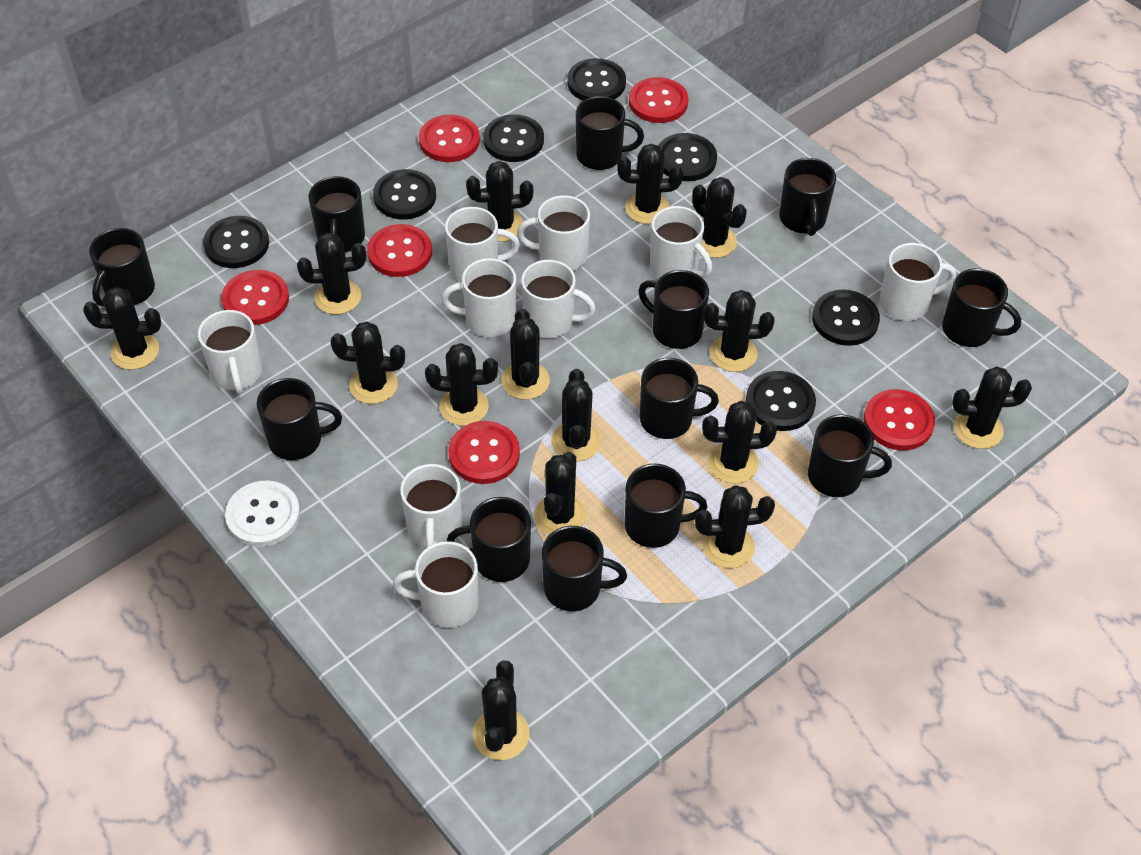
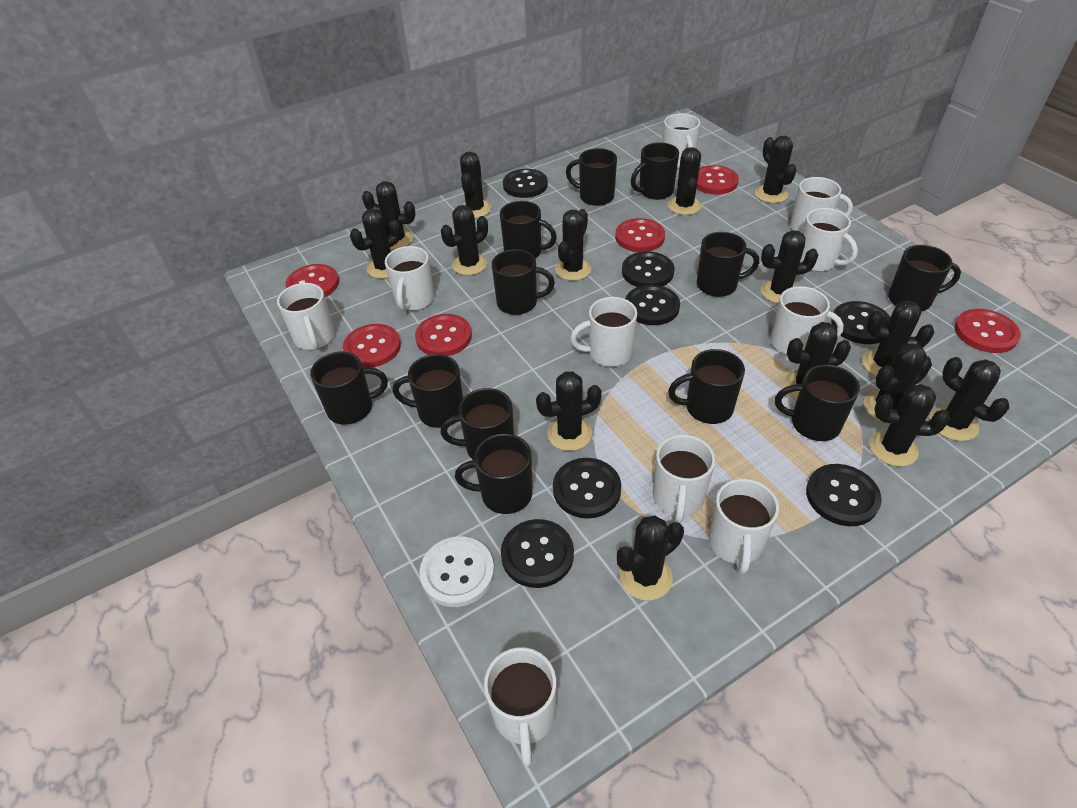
white mug: 9 -> 10

